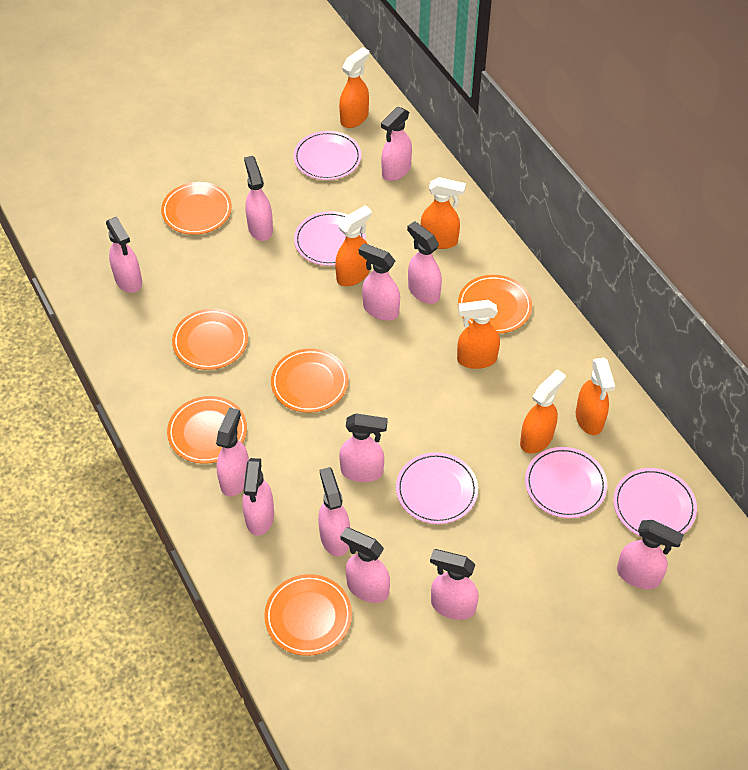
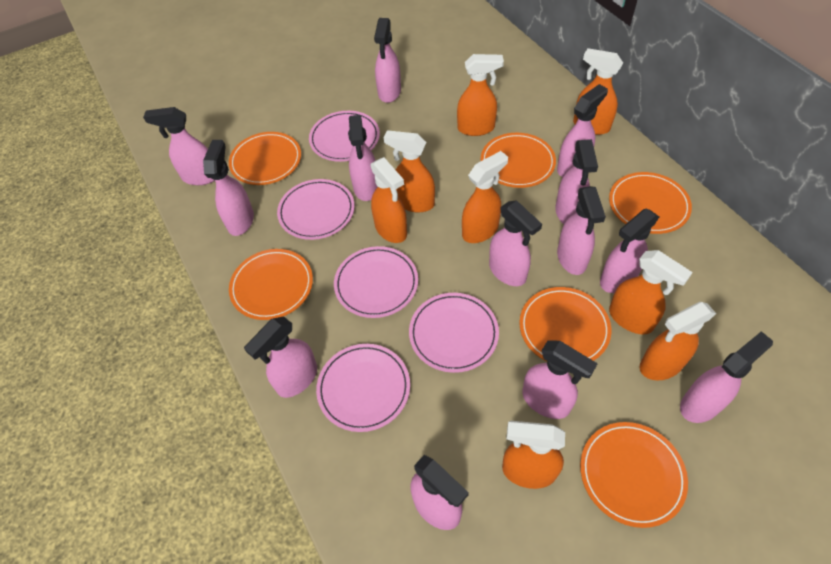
orange spray bottle: 6 -> 8
pink spray bottle: 12 -> 13

